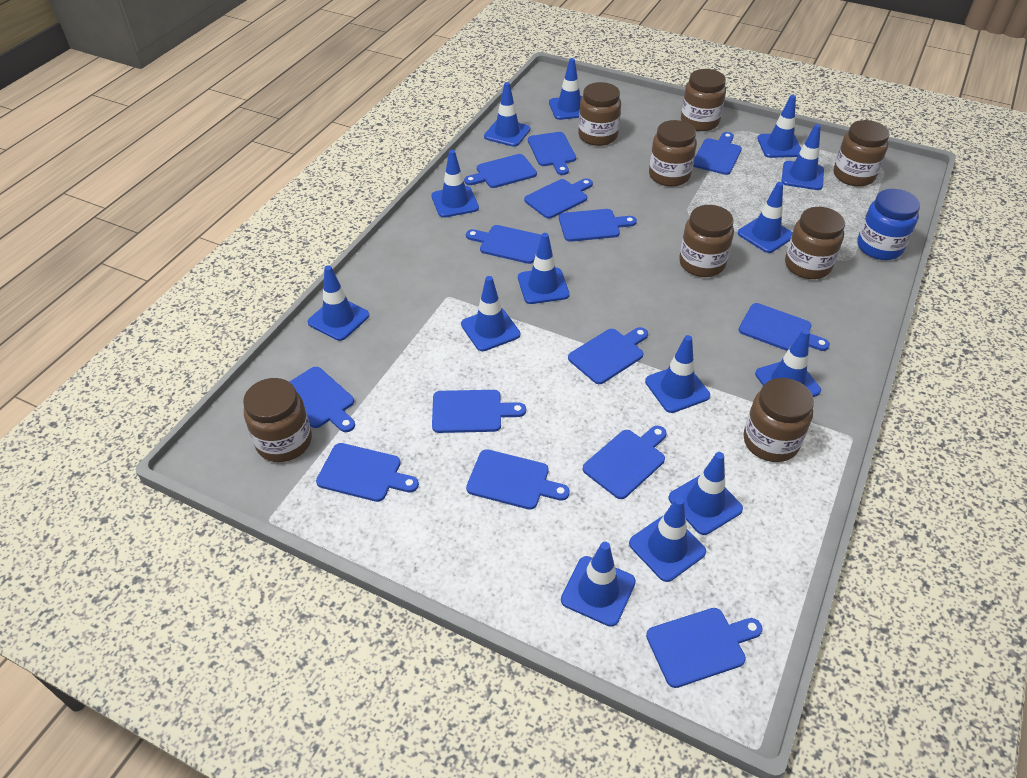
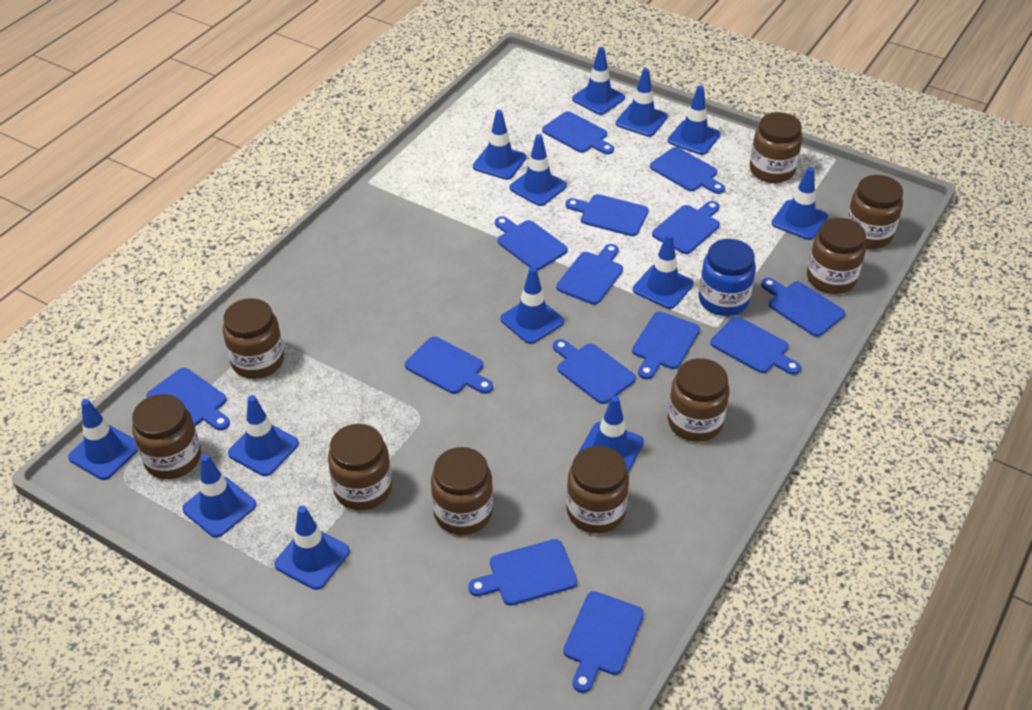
blue traffic cone: 14 -> 13
brown jar: 8 -> 9

